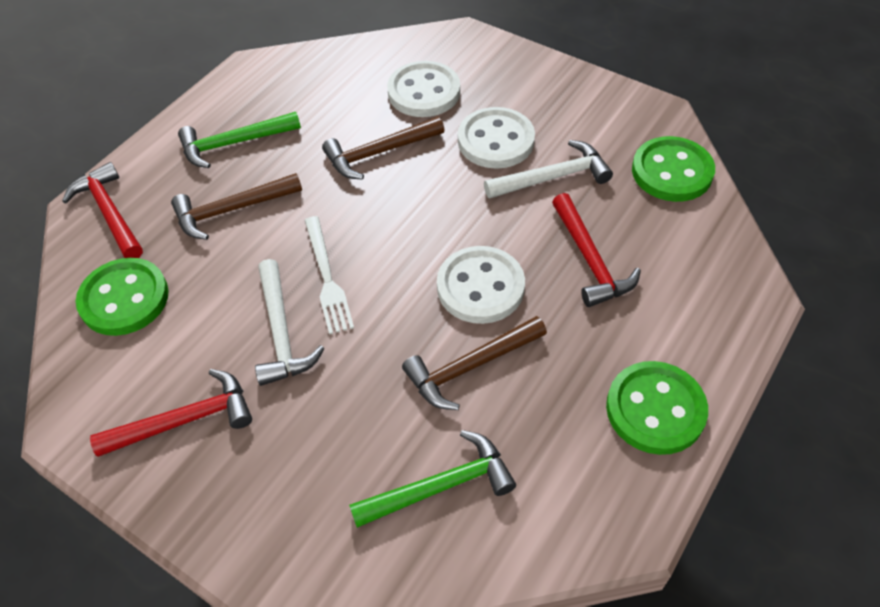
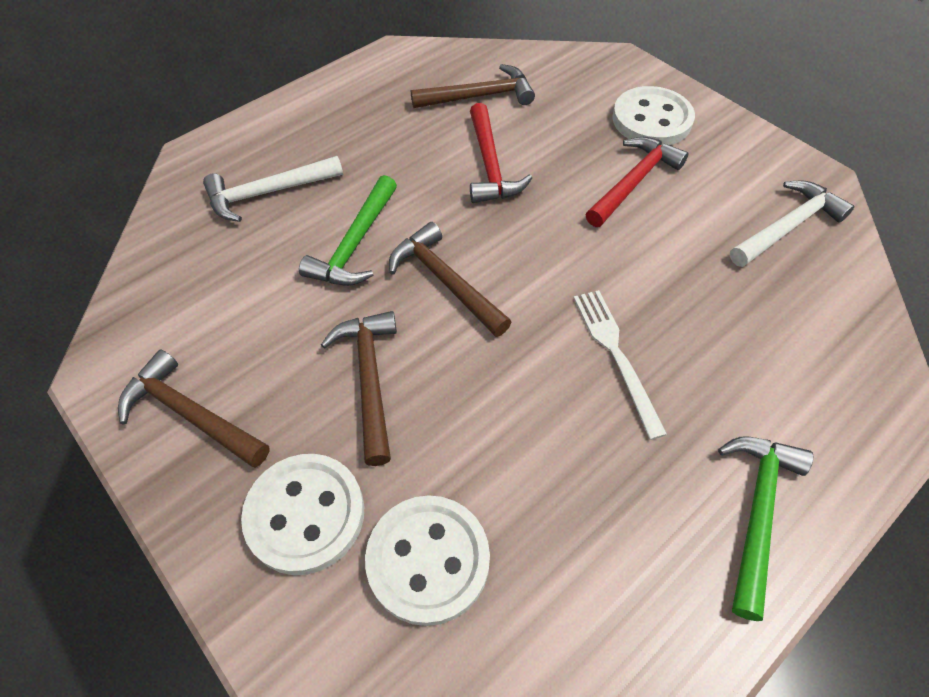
brown hammer: 3 -> 4
green button: 3 -> 0
red hammer: 3 -> 2

